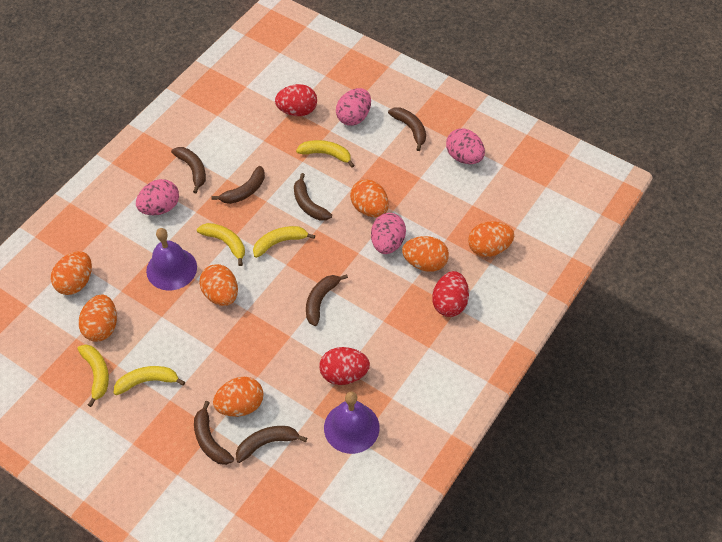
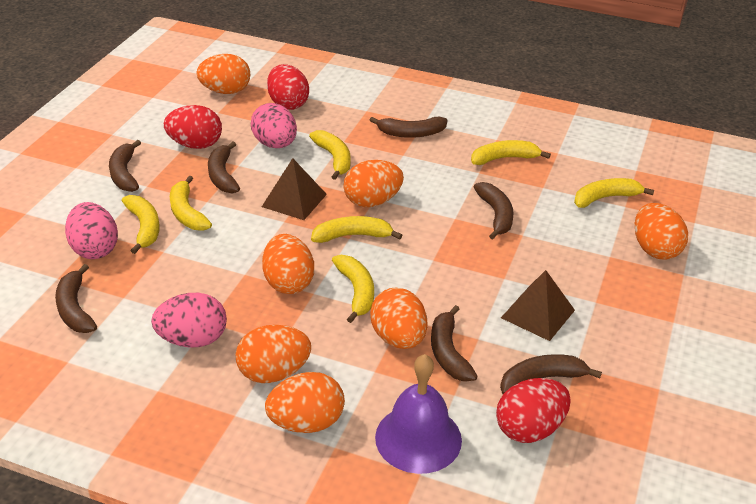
brown pyramid: 0 -> 2
pink egg: 4 -> 3
purple bell: 2 -> 1
yellow banana: 5 -> 7

